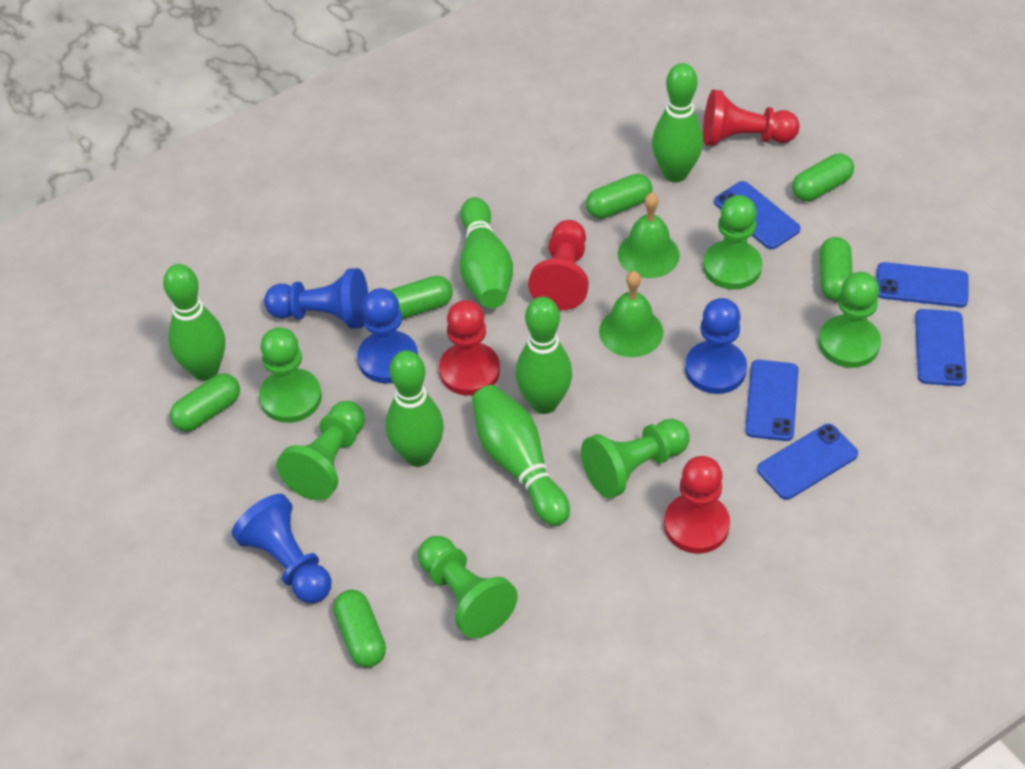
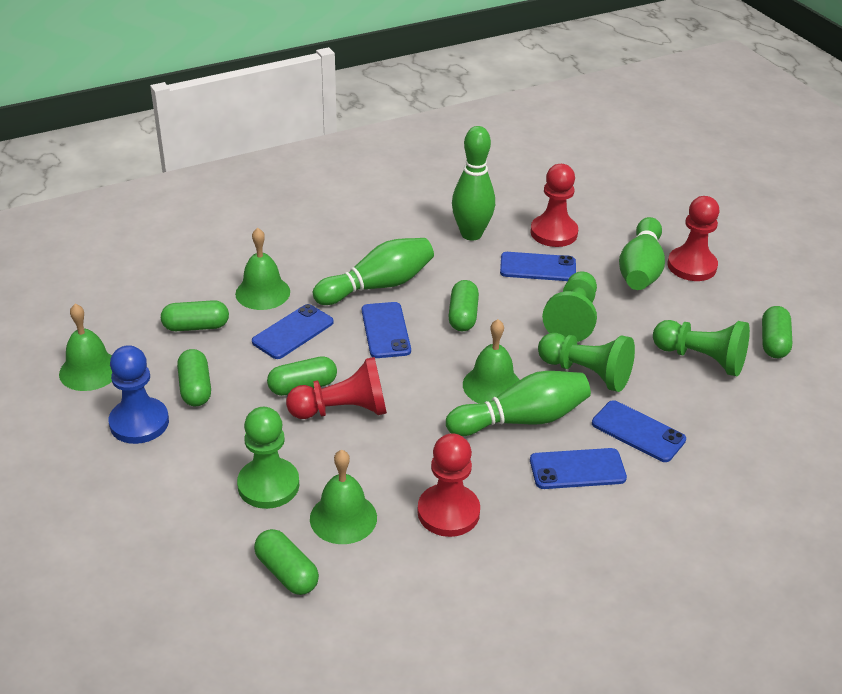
blue pawn: 4 -> 1
green bell: 2 -> 4
green bowling pin: 6 -> 4
green pawn: 6 -> 4

